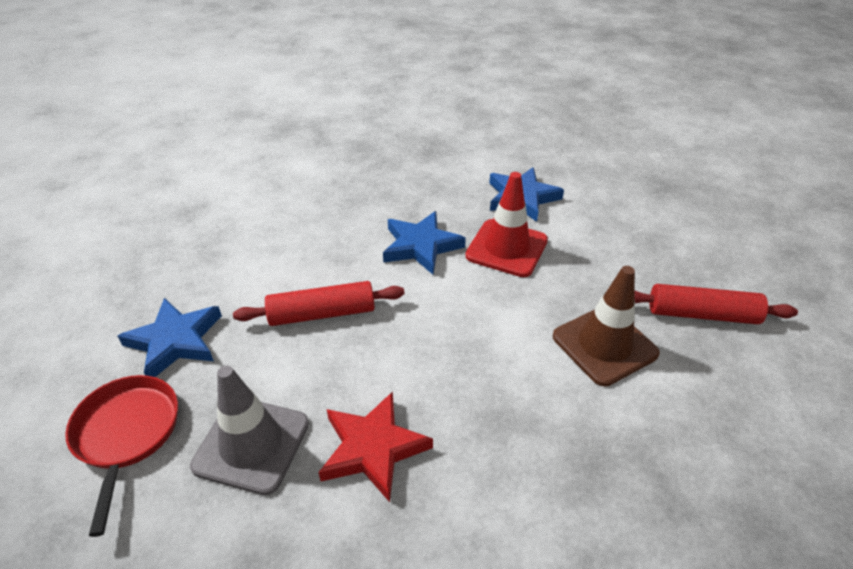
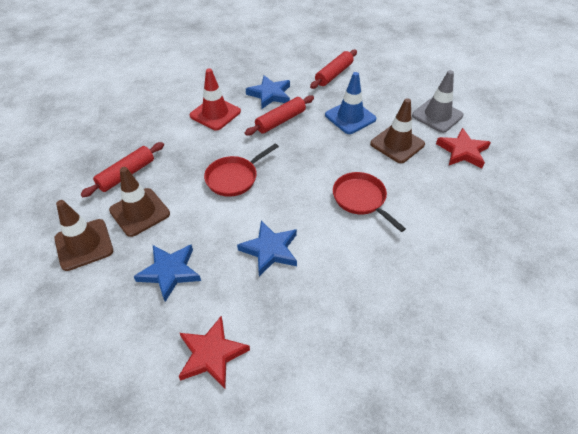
blue traffic cone: 0 -> 1
brown traffic cone: 1 -> 3
red pan: 1 -> 2
red rolling pin: 2 -> 3
red star: 1 -> 2

